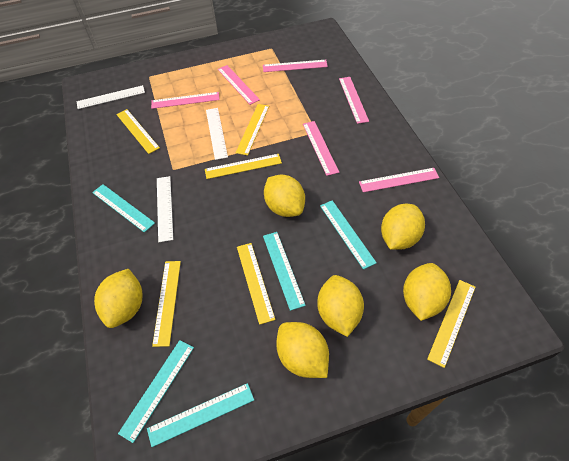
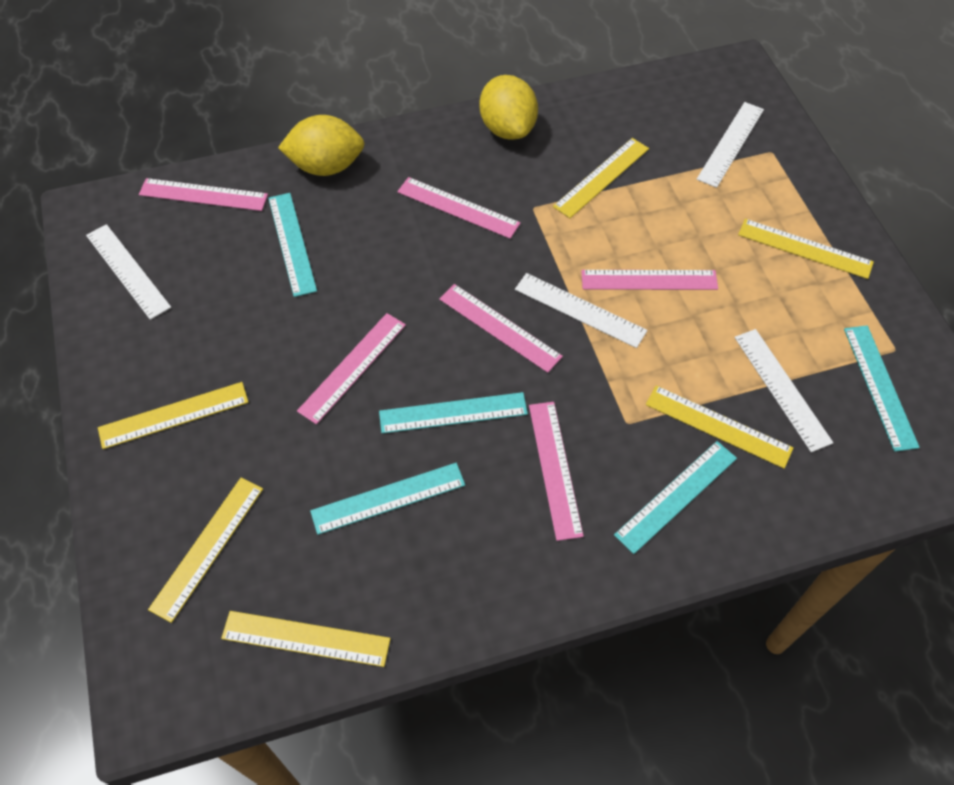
white ruler: 3 -> 4
yellow lemon: 6 -> 2

